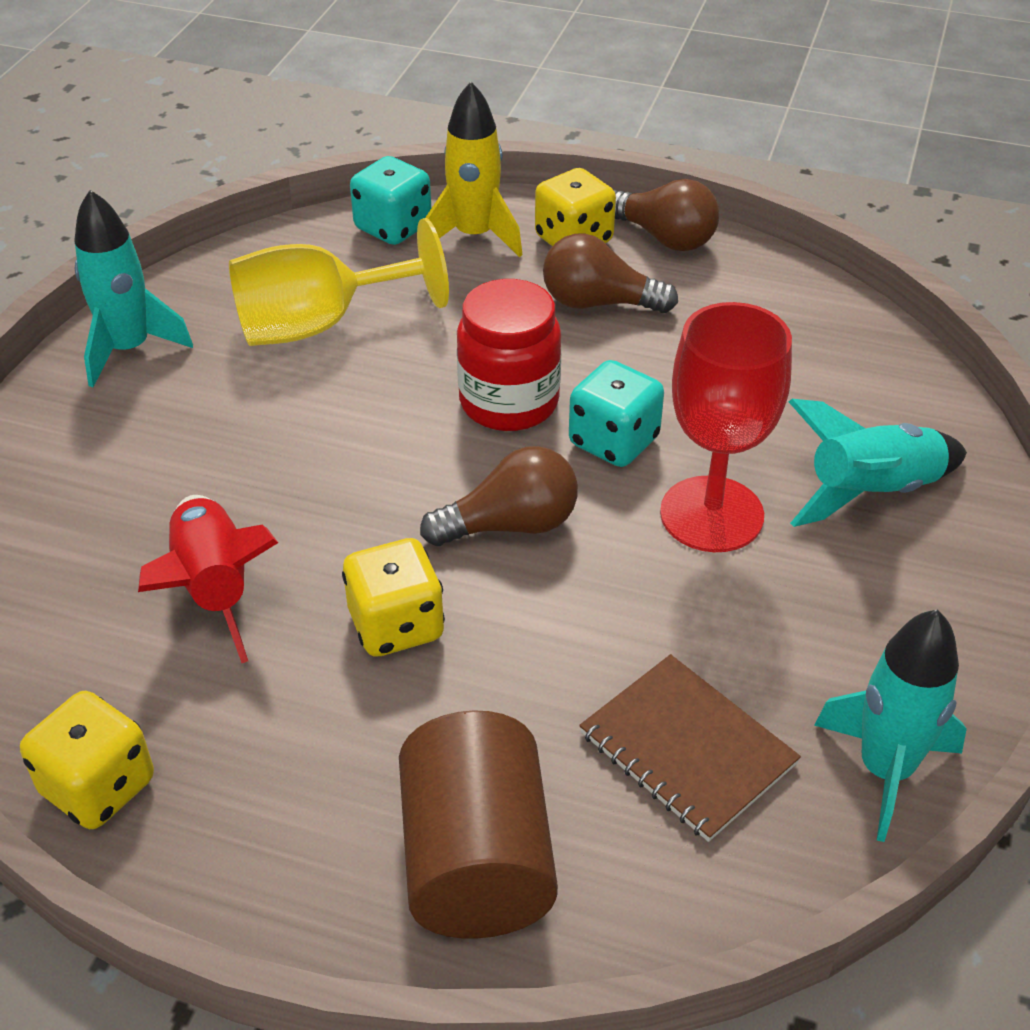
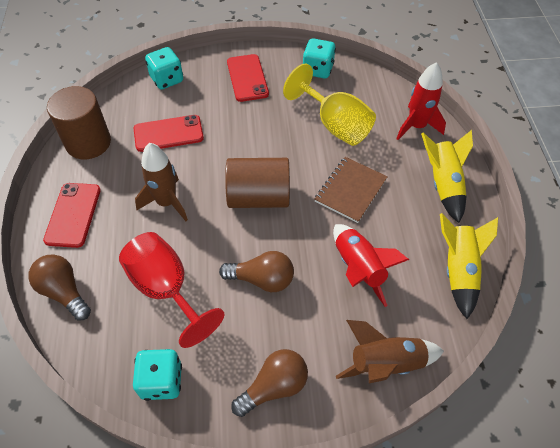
brown cylinder: 1 -> 2
brown rocket: 0 -> 2
red jar: 1 -> 0
red phone: 0 -> 3
red rocket: 1 -> 2
turquoise dice: 2 -> 3
turquoise rocket: 3 -> 0
yellow dice: 3 -> 0
yellow rocket: 1 -> 2

